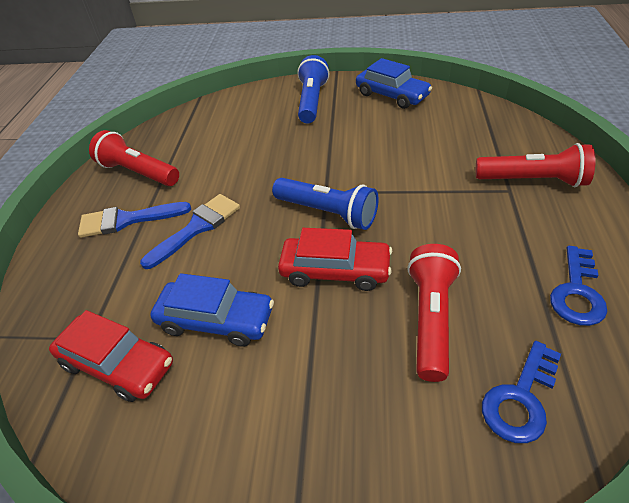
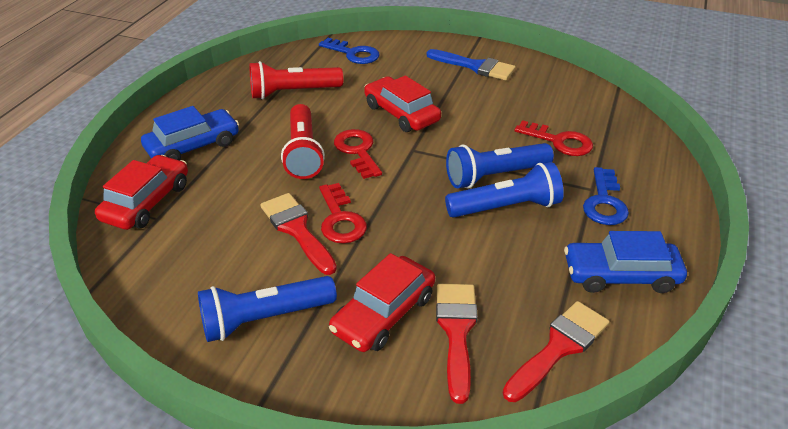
blue brush: 2 -> 1
blue flashlight: 2 -> 3
red brush: 0 -> 3
red car: 2 -> 3
red flashlight: 3 -> 2
red key: 0 -> 3

